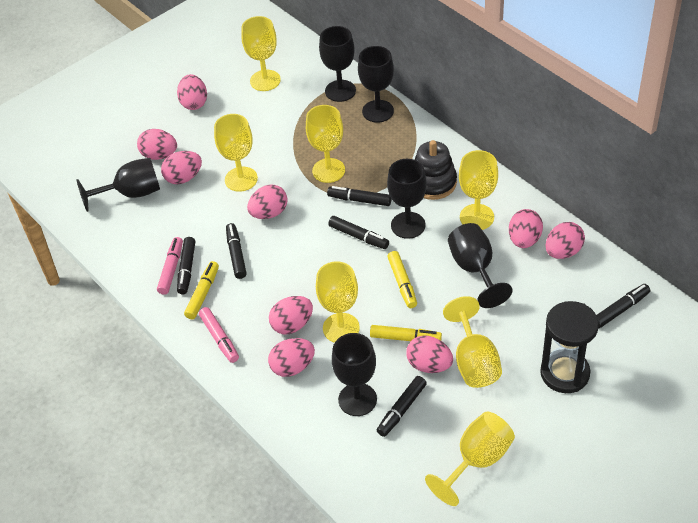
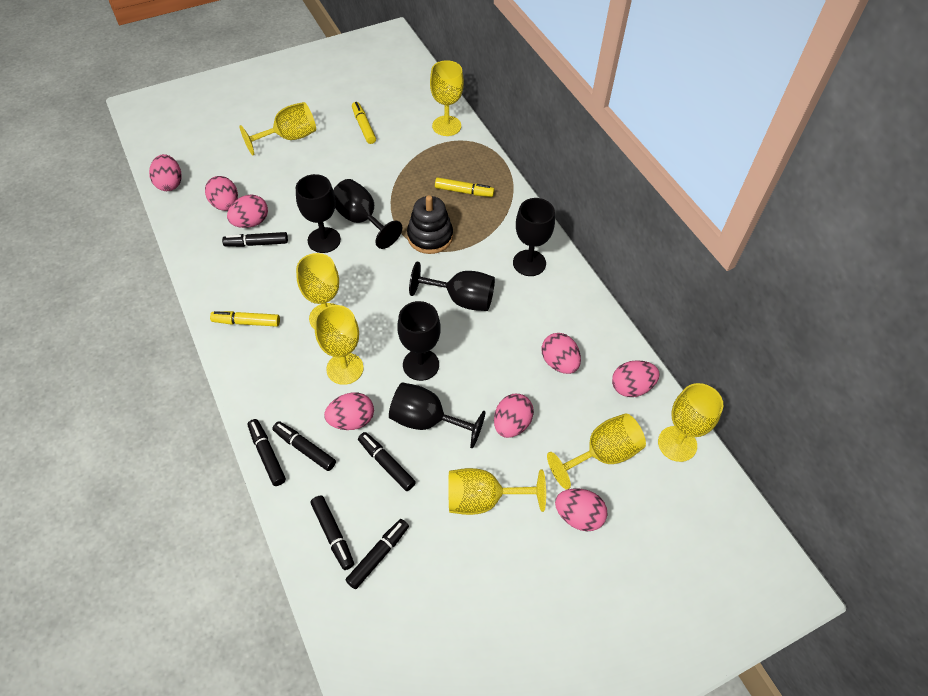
black hourglass: 1 -> 0
pink egg: 9 -> 8
pink marker: 2 -> 0

